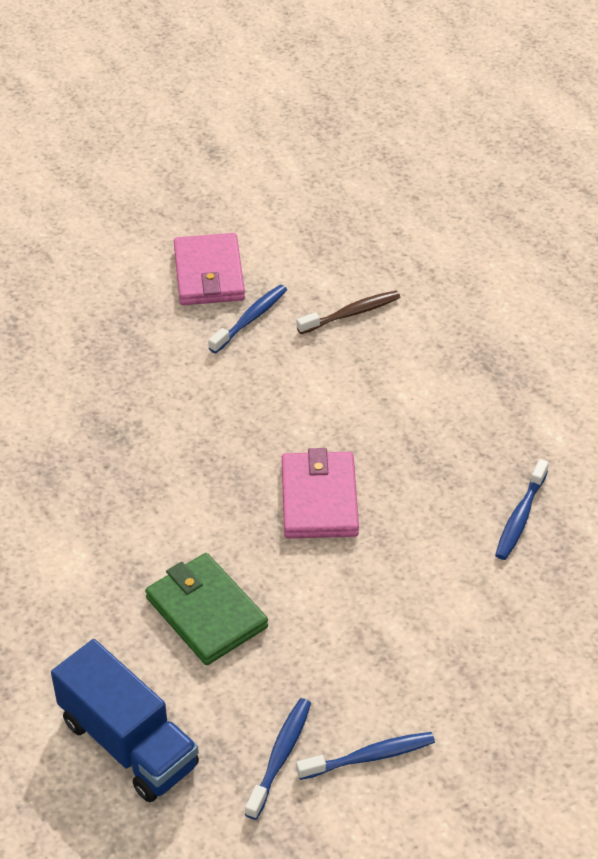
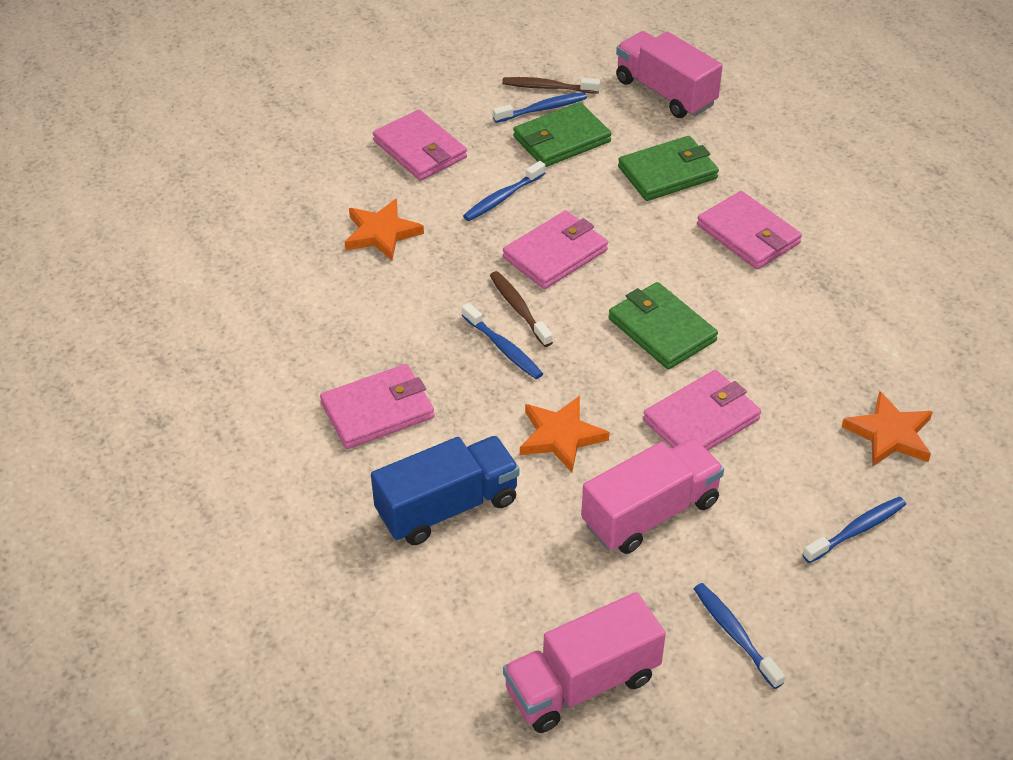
blue toothbrush: 4 -> 5
brown toothbrush: 1 -> 2
green wallet: 1 -> 3
orange star: 0 -> 3
pink truck: 0 -> 3
pink wallet: 2 -> 5

